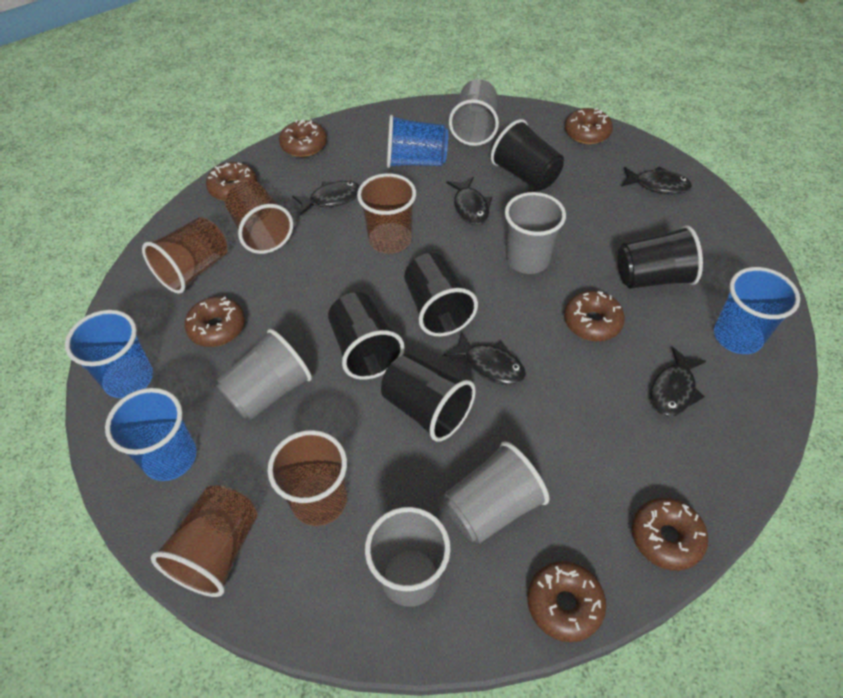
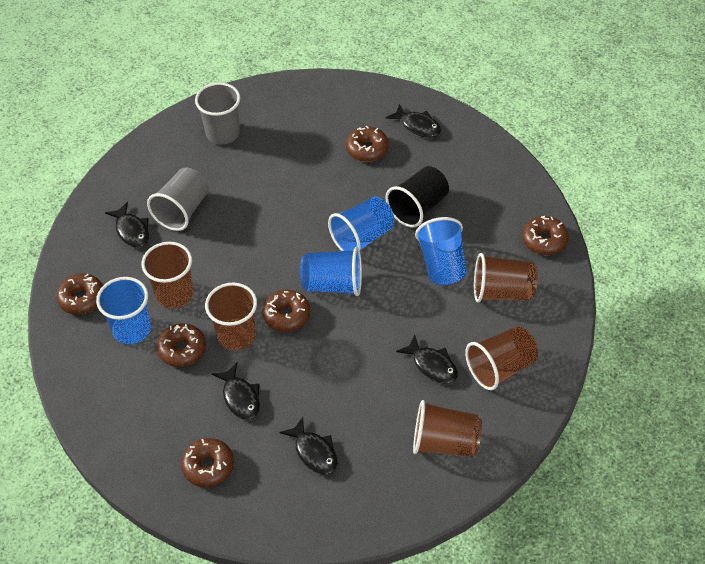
black cup: 5 -> 1
brown donut: 7 -> 6
grey cup: 5 -> 2

